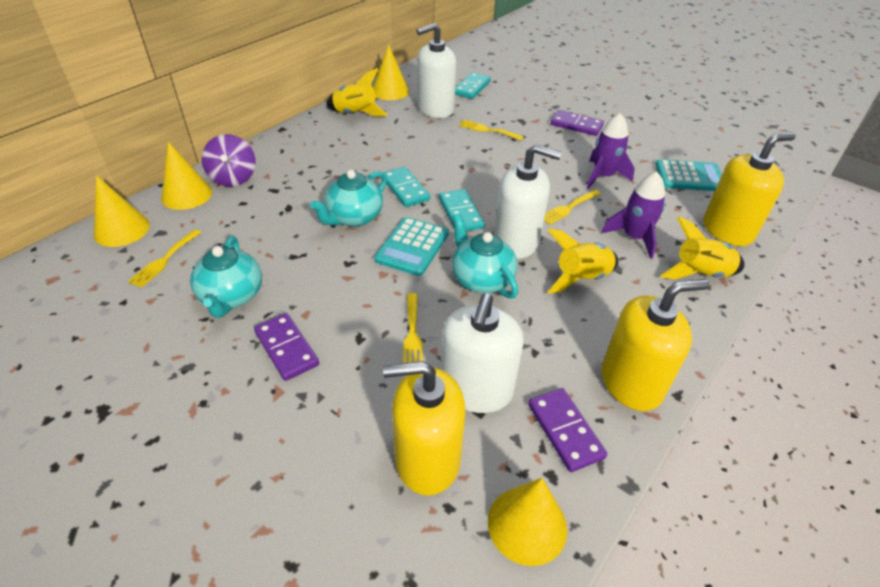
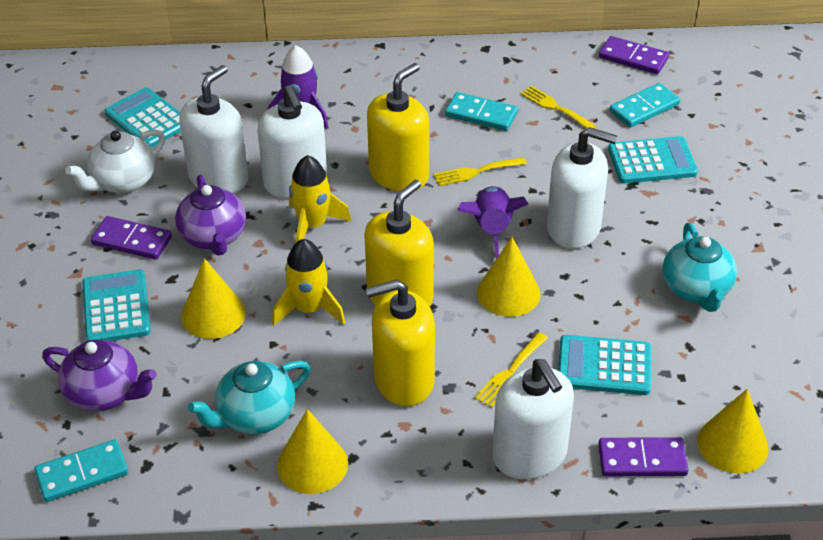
purple spinning top: 1 -> 0
purple teapot: 0 -> 2
turquoise calculator: 2 -> 4
turquoise teapot: 3 -> 2
white soap dispenser: 3 -> 4
white teapot: 0 -> 1
yellow fork: 4 -> 3
yellow rocket: 3 -> 2

